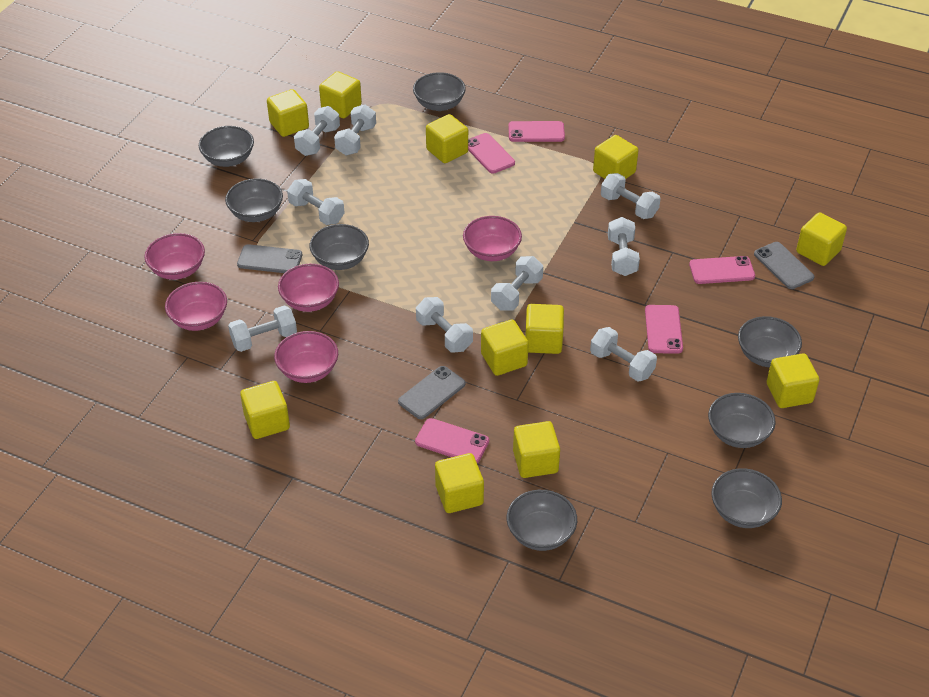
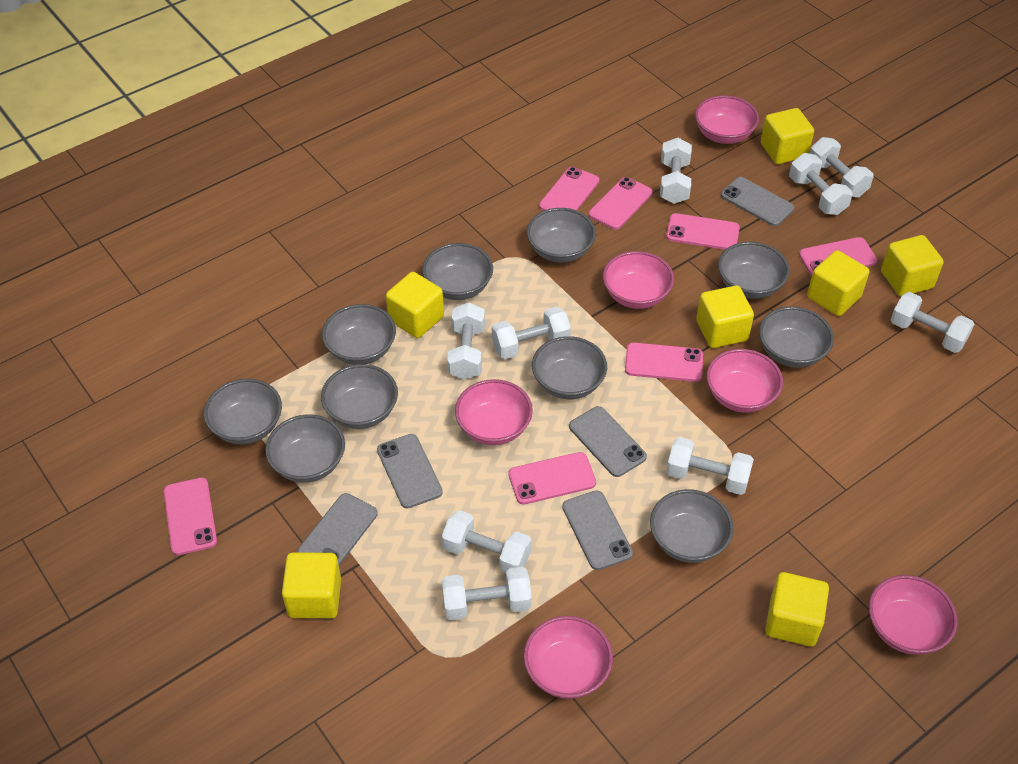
grey bowl: 8 -> 10
grey phone: 3 -> 5
pink bowl: 5 -> 6
pink phone: 5 -> 7
yellow cube: 11 -> 7

